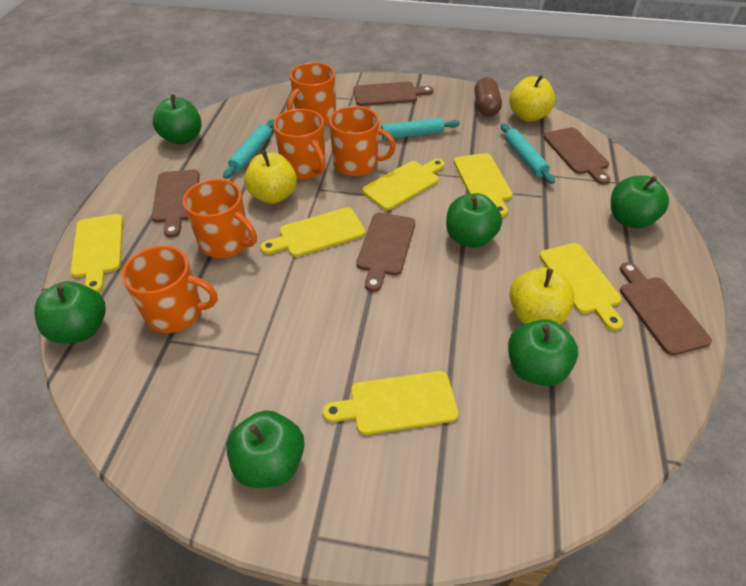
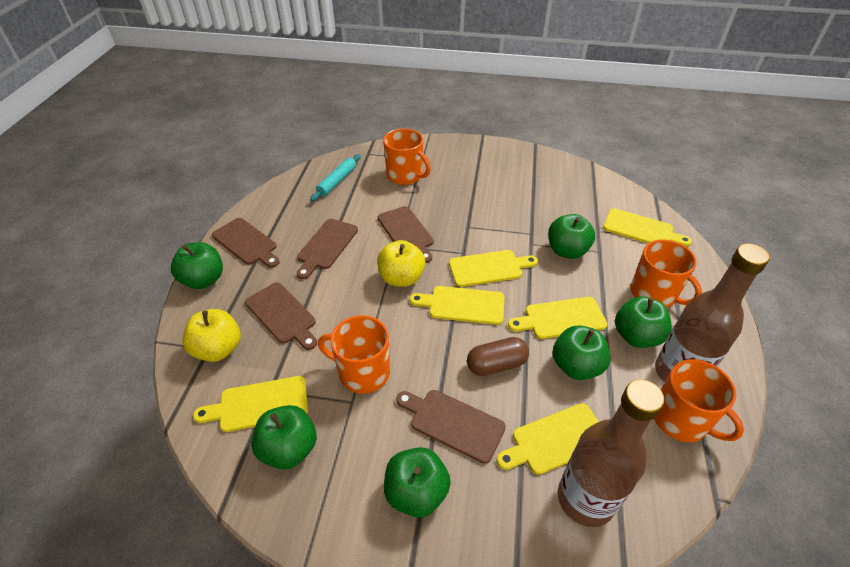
brown bottle: 0 -> 2
orange mug: 5 -> 4
turquoise rolling pin: 3 -> 1
yellow apple: 3 -> 2

